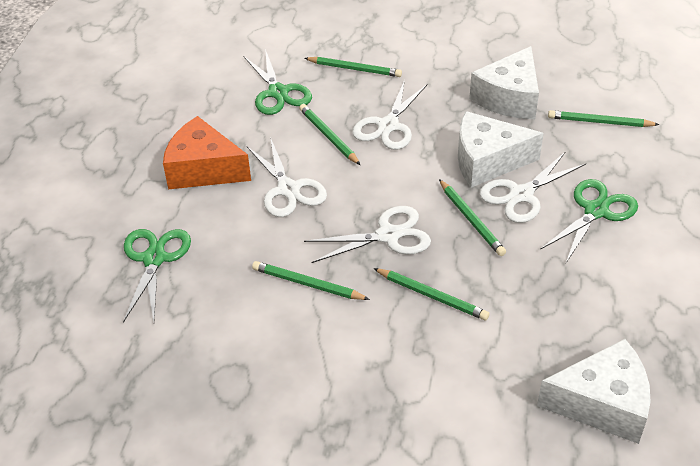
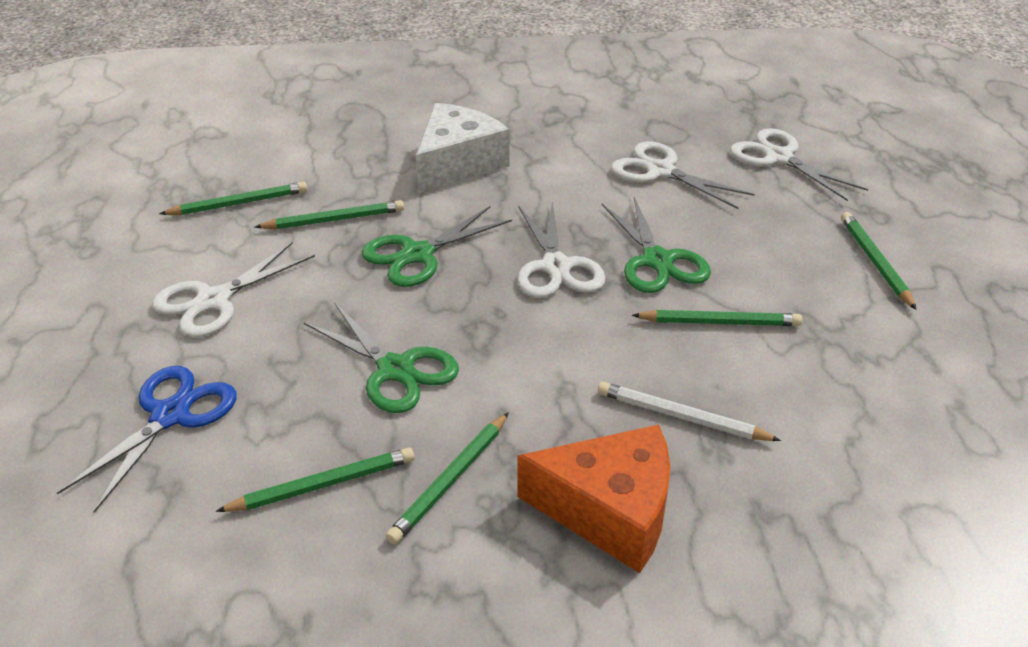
blue scissors: 0 -> 1
white cheese: 3 -> 1
white pencil: 0 -> 1

